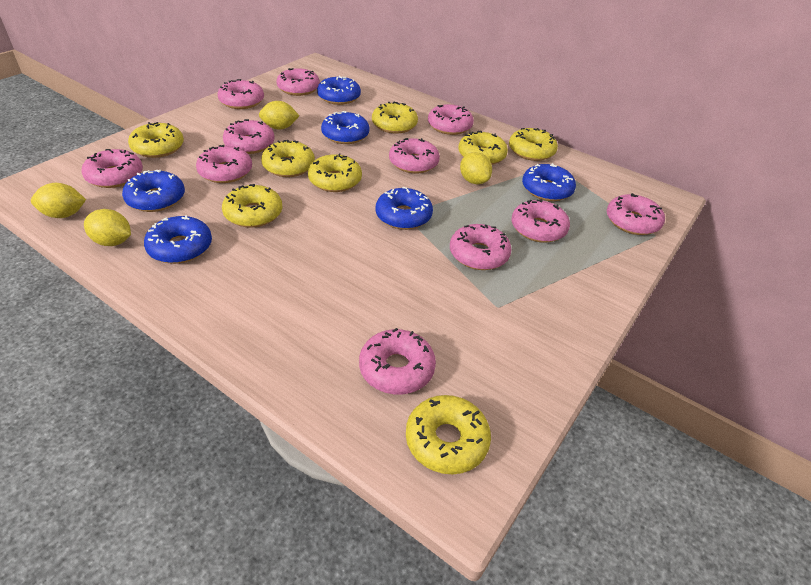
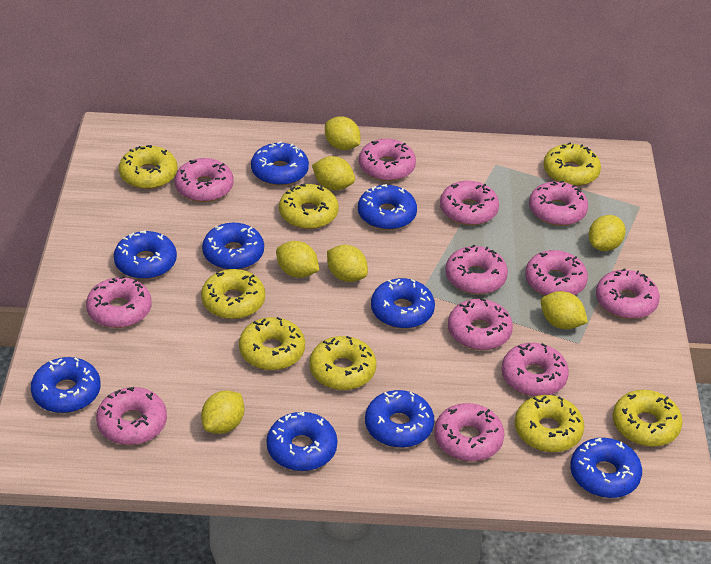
blue donut: 6 -> 9
pink donut: 11 -> 12
yellow lemon: 4 -> 7

